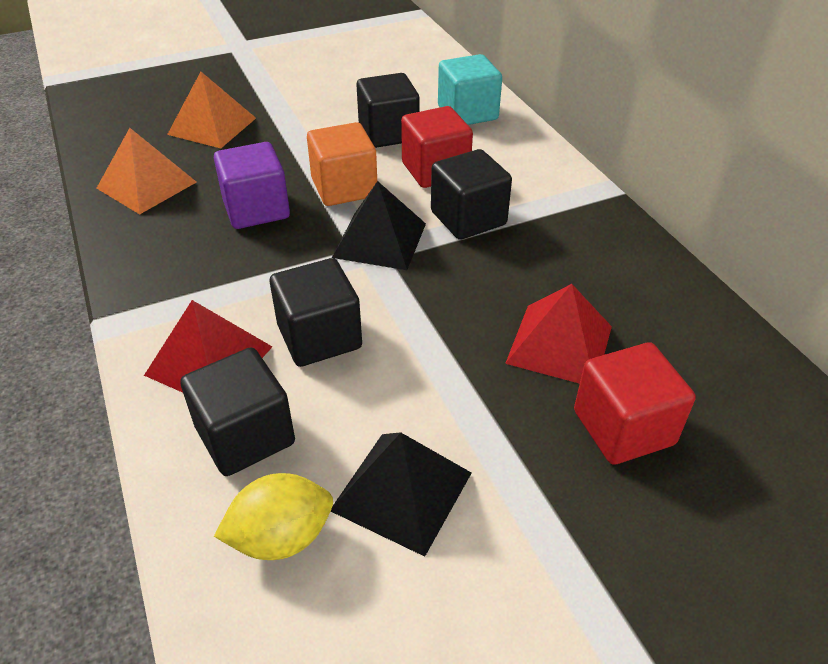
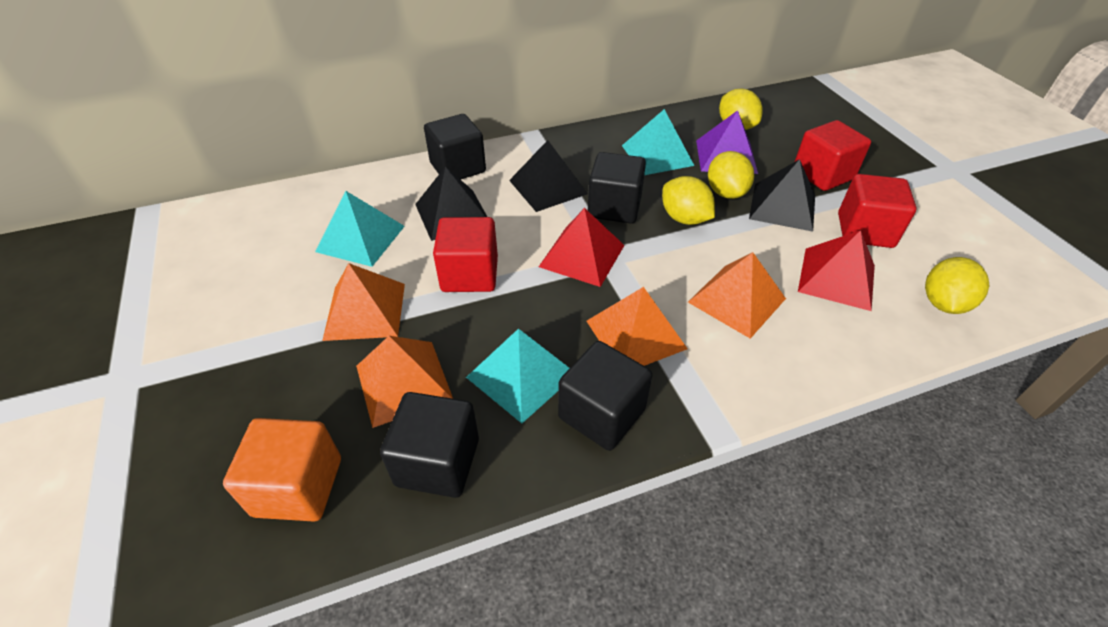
black pyramid: 2 -> 3
orange pyramid: 2 -> 4
purple cube: 1 -> 0
purple pyramid: 0 -> 1
red cube: 2 -> 3
turquoise cube: 1 -> 0
turquoise pyramid: 0 -> 3
yellow lemon: 1 -> 4

